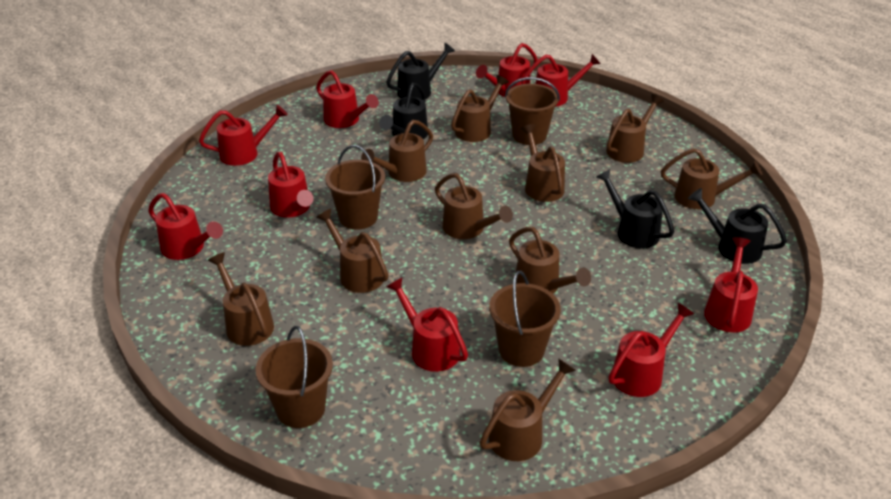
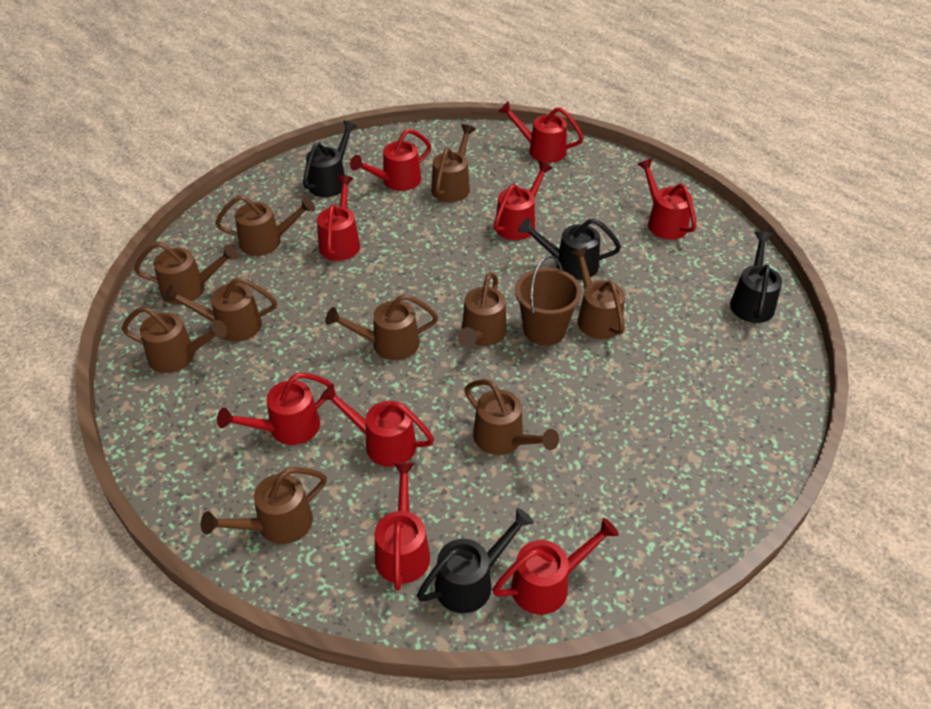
brown bucket: 4 -> 1

